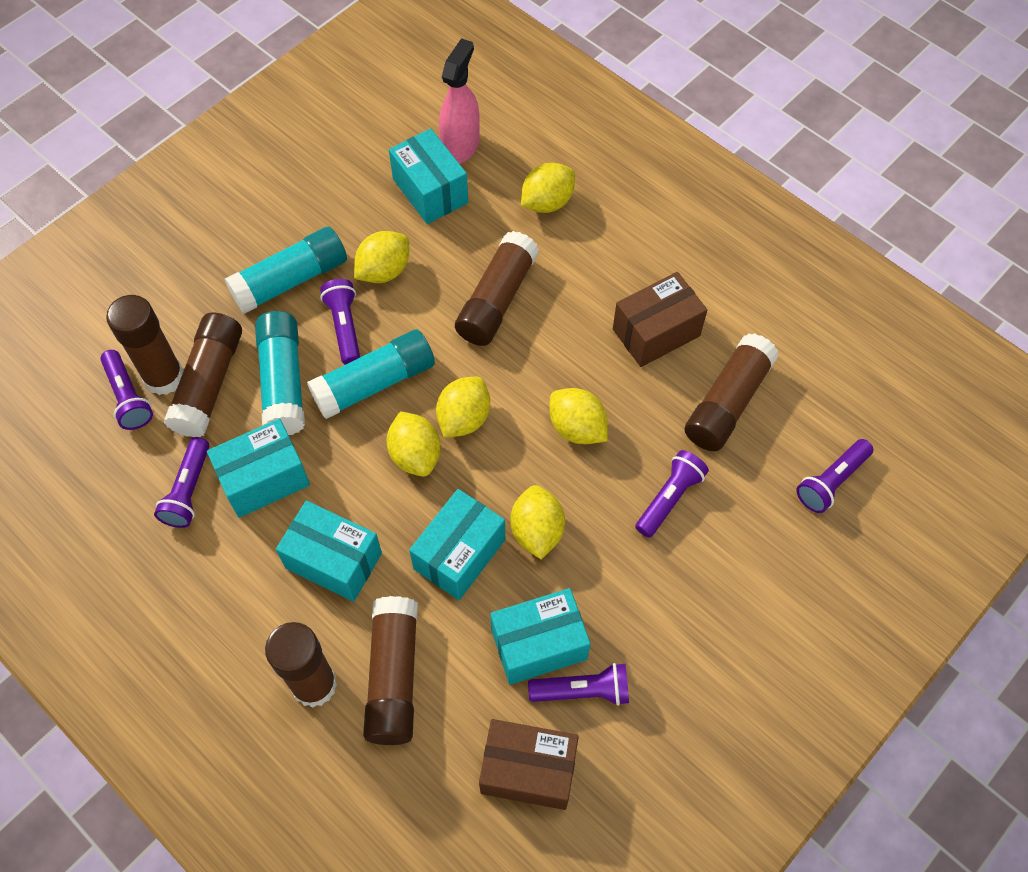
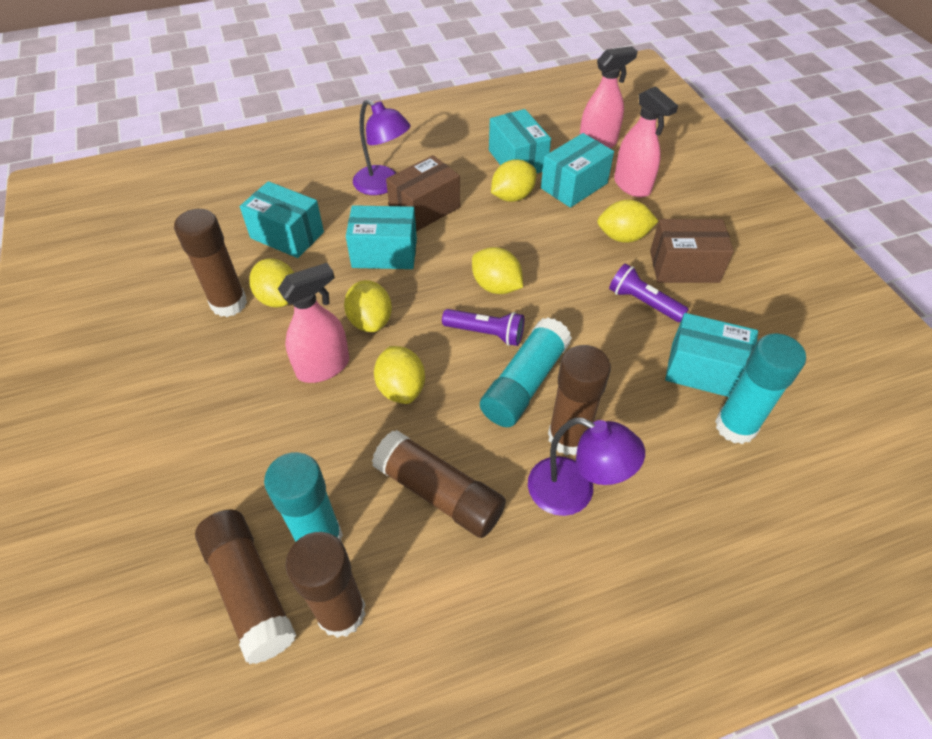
brown glue stick: 6 -> 5
pink spray bottle: 1 -> 3
purple flashlight: 6 -> 2
purple lamp: 0 -> 2

